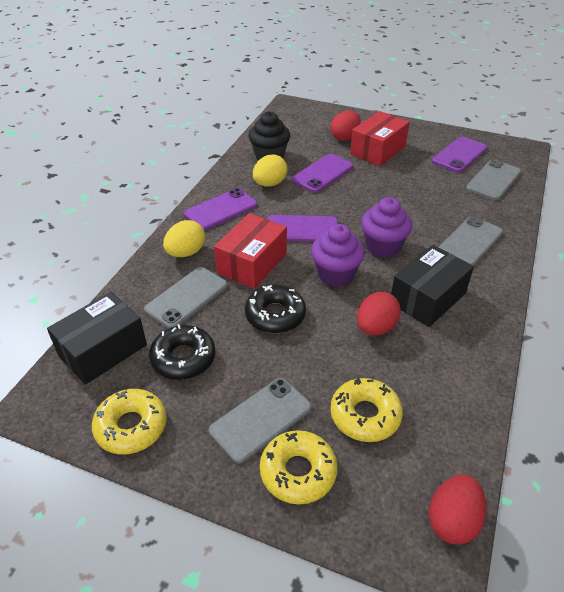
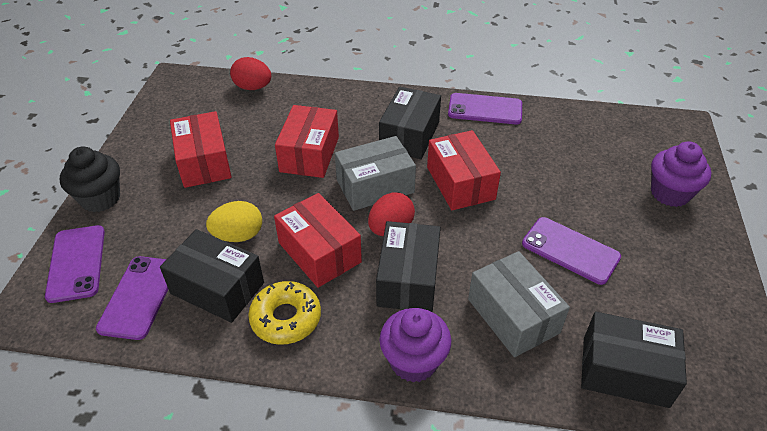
black box: 2 -> 4
black donut: 2 -> 0
grey box: 0 -> 2
grey phone: 4 -> 0
red box: 2 -> 4
red egg: 3 -> 2
yellow donut: 3 -> 1
yellow egg: 2 -> 1

